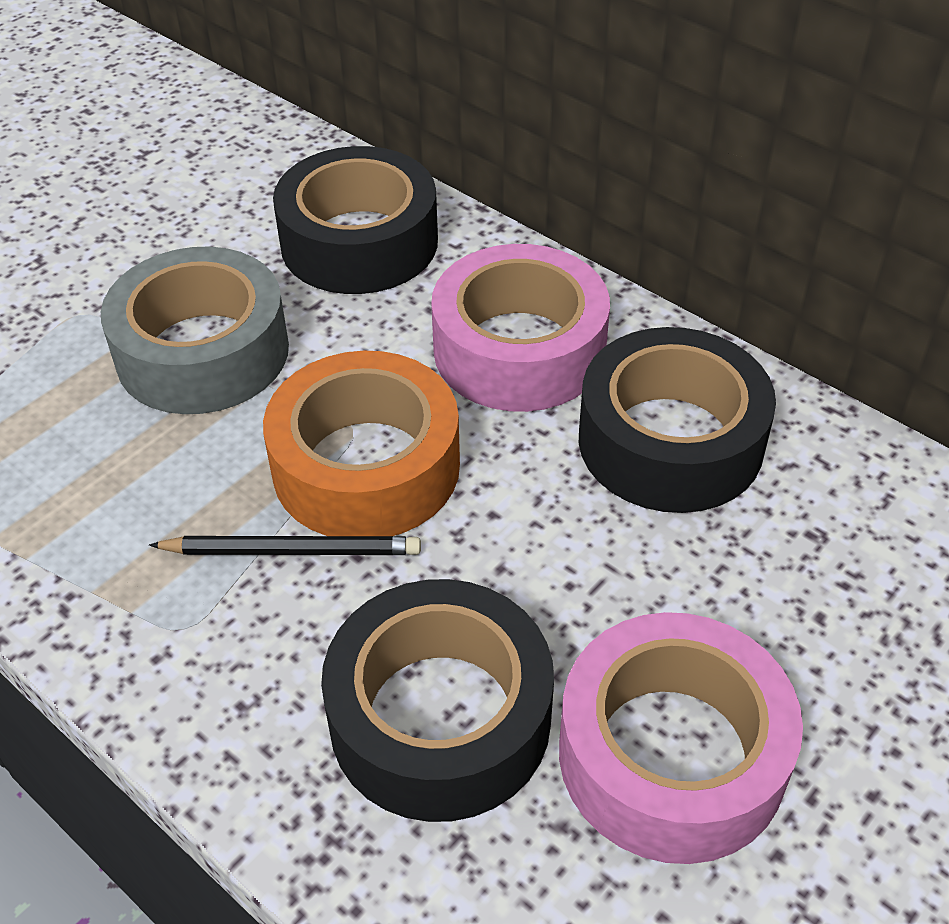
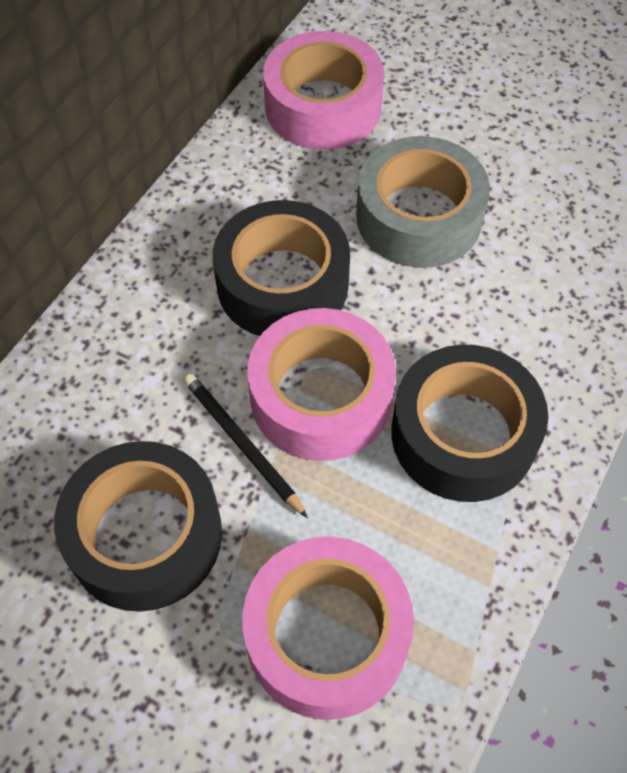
orange tape: 1 -> 0
pink tape: 2 -> 3

